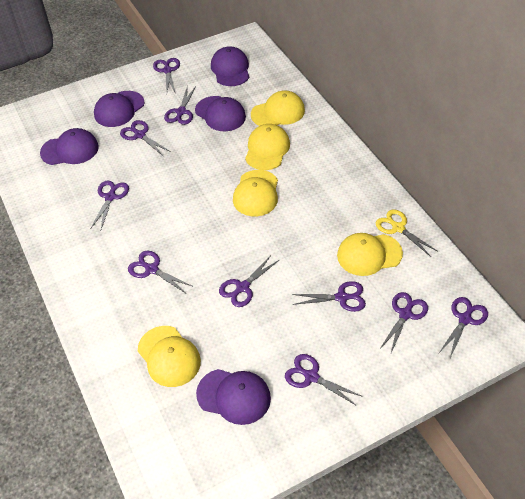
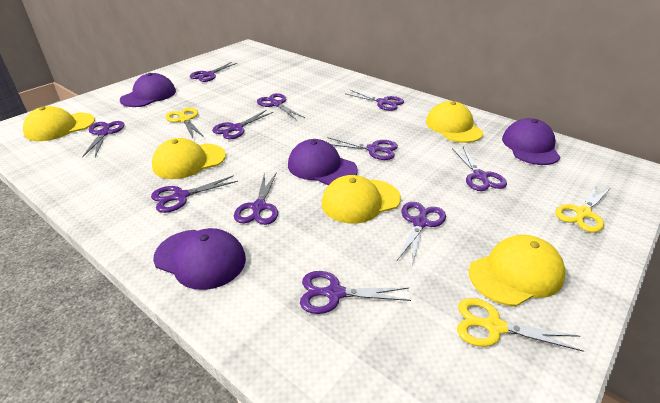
purple cap: 5 -> 4
purple scissors: 10 -> 11
yellow scissors: 1 -> 3

